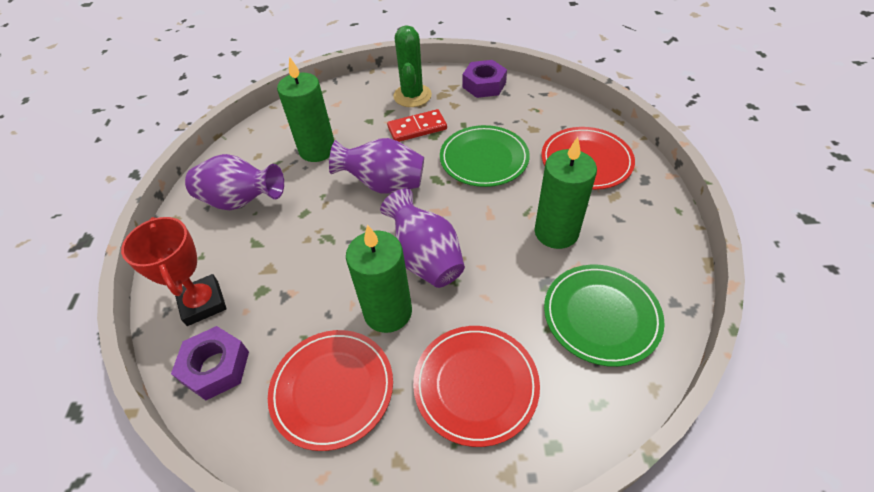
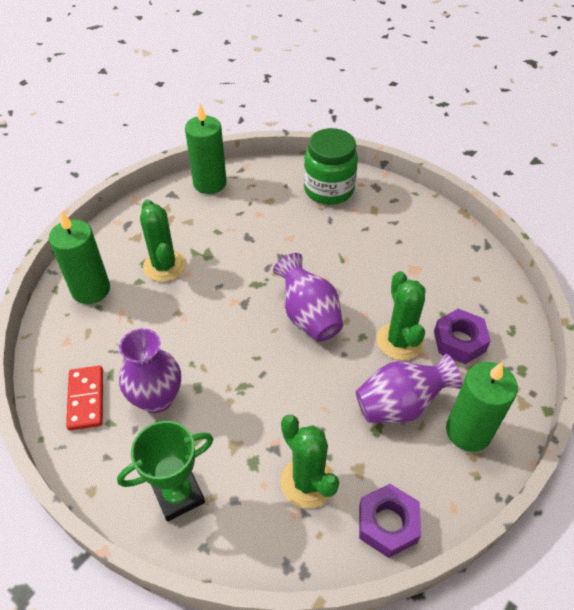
green cactus: 1 -> 3
green jar: 0 -> 1
green plate: 2 -> 0
green trophy: 0 -> 1
red plate: 3 -> 0
red trophy: 1 -> 0

